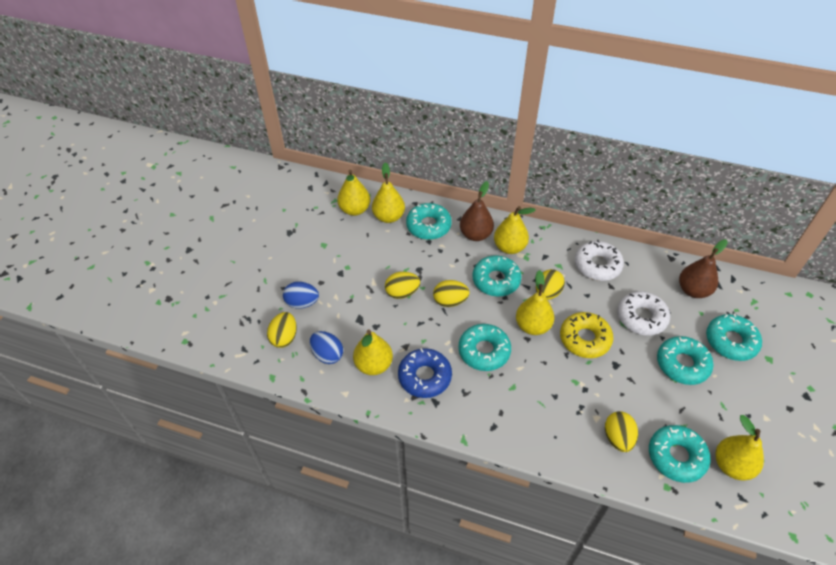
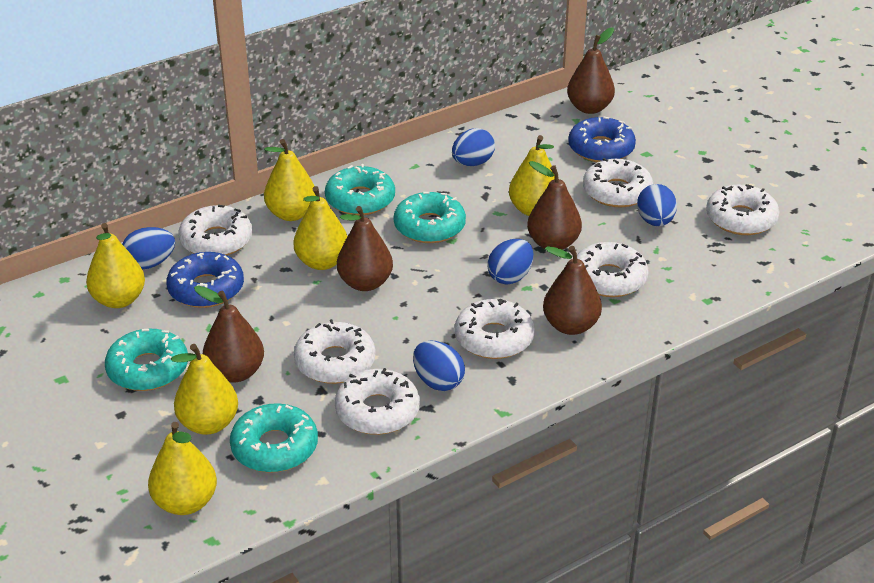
blue donut: 1 -> 2
blue egg: 2 -> 5
brown pear: 2 -> 5
turquoise donut: 6 -> 4
white donut: 2 -> 7
yellow donut: 1 -> 0
yellow egg: 5 -> 0

